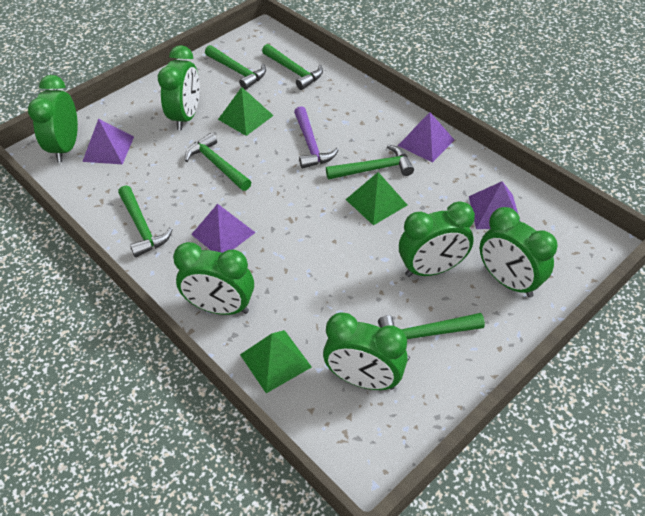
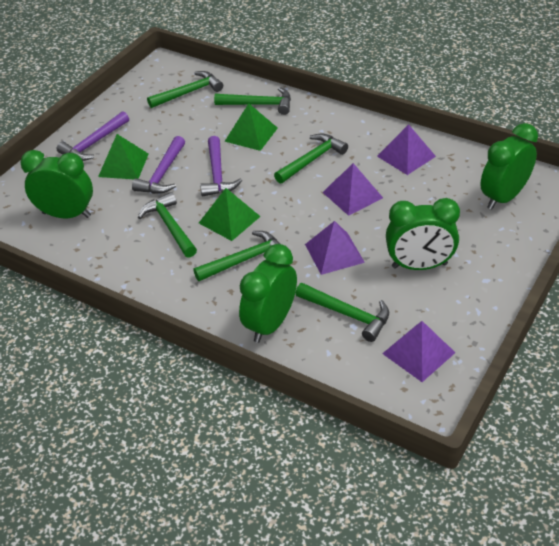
green clock: 6 -> 4
purple hammer: 1 -> 3

